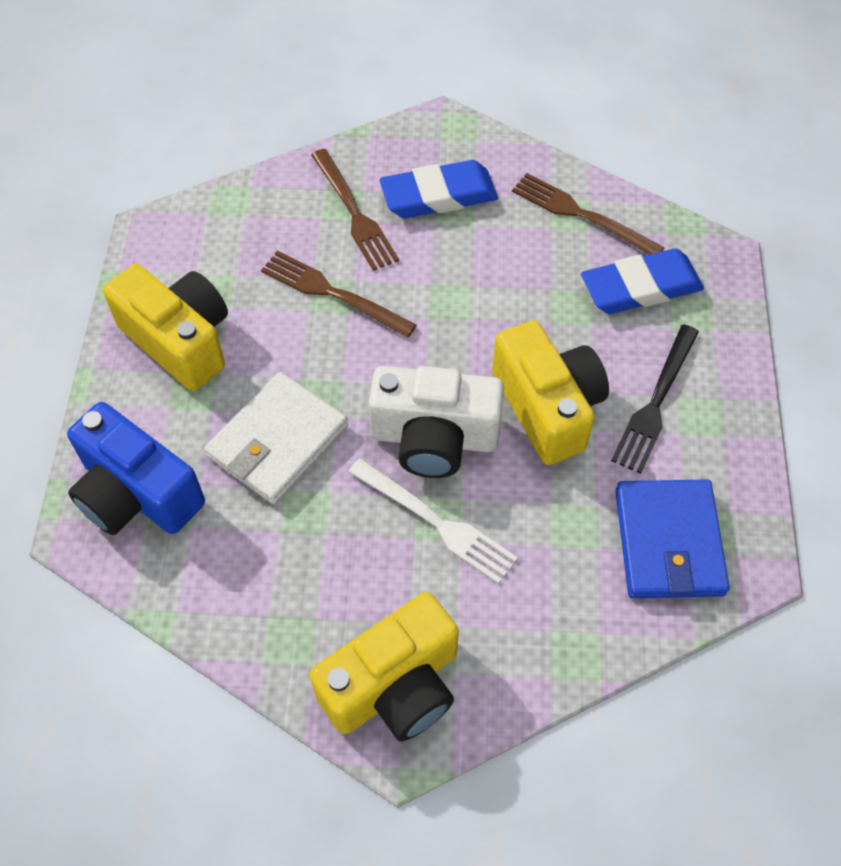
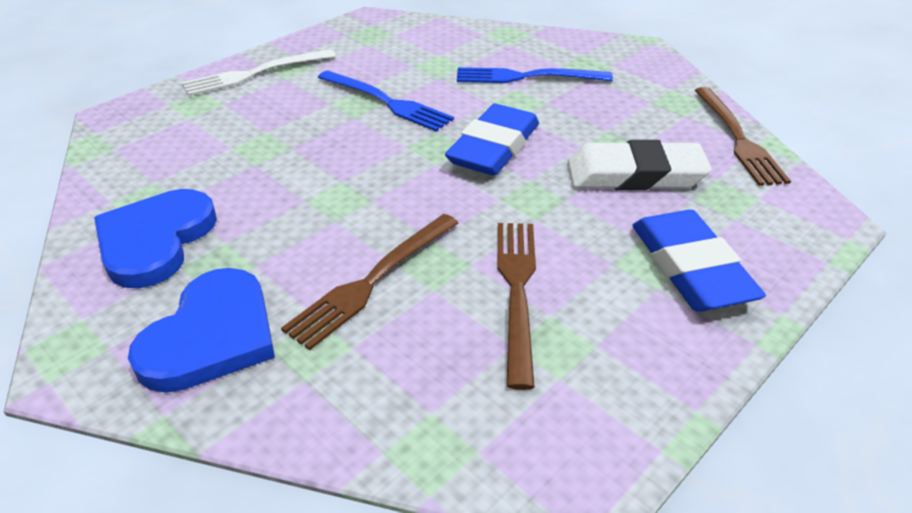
black fork: 1 -> 0
blue camera: 1 -> 0
blue fork: 0 -> 2
blue heart: 0 -> 2
blue wallet: 1 -> 0
white camera: 1 -> 0
white eraser: 0 -> 1
white wallet: 1 -> 0
yellow camera: 3 -> 0

